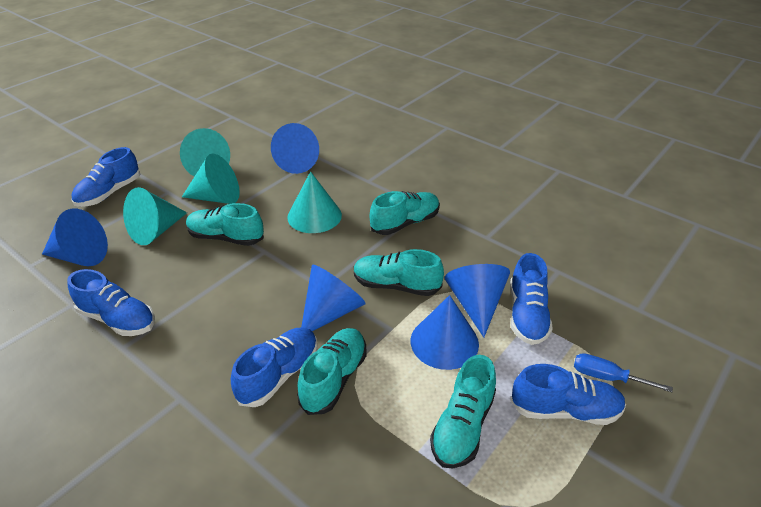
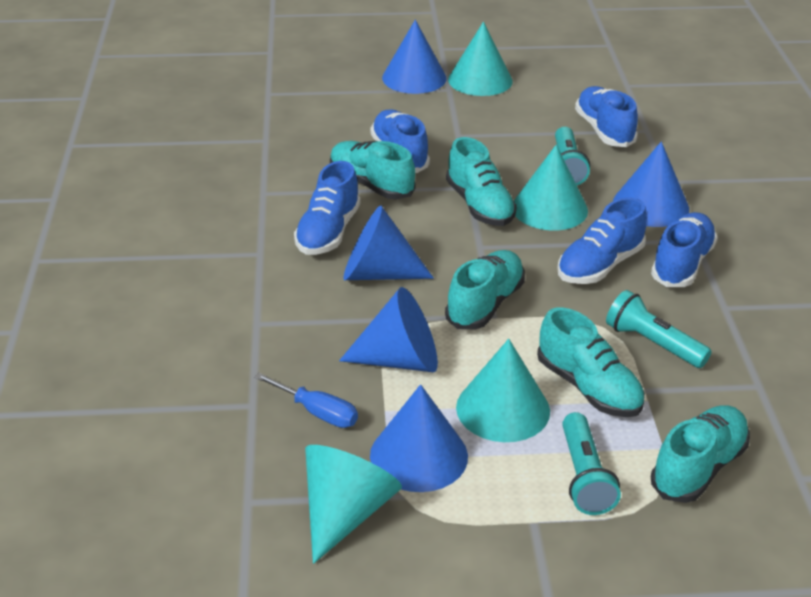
turquoise flashlight: 0 -> 3

